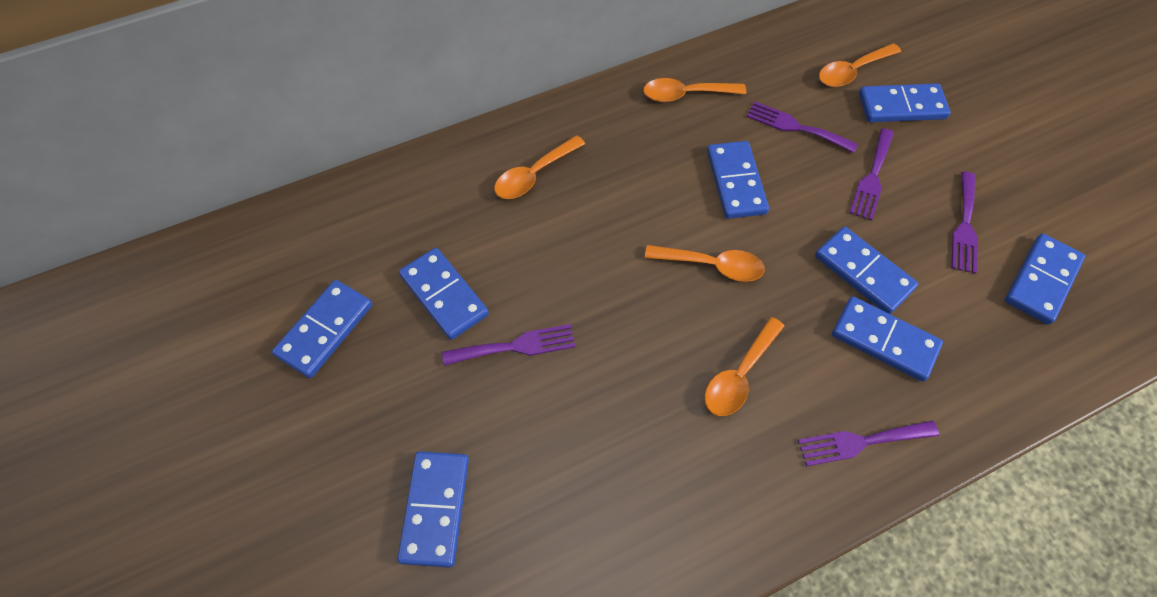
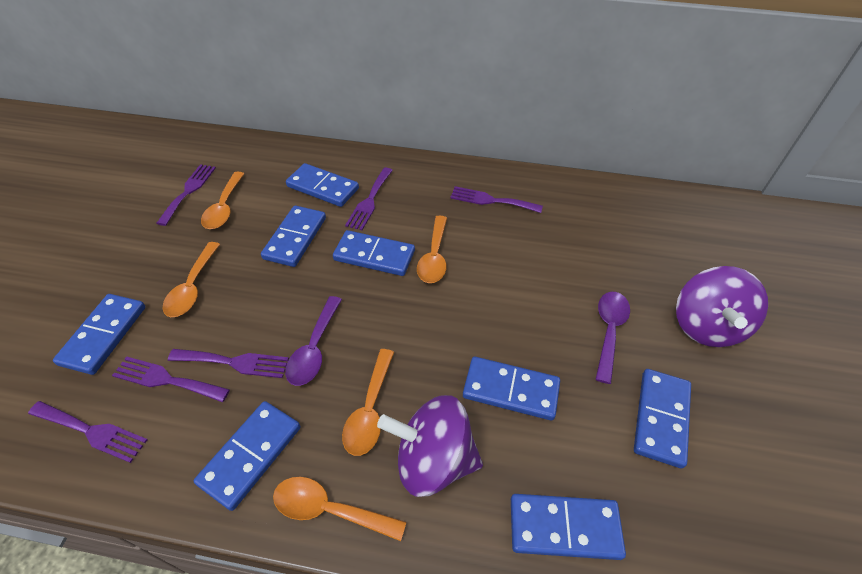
purple fork: 5 -> 6
purple spinning top: 0 -> 2
purple spoon: 0 -> 2

